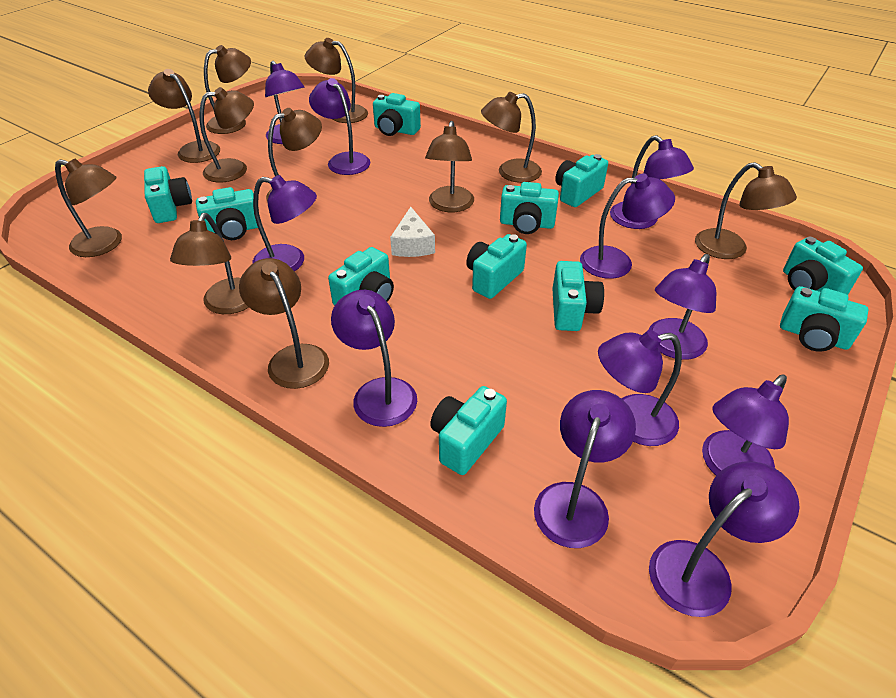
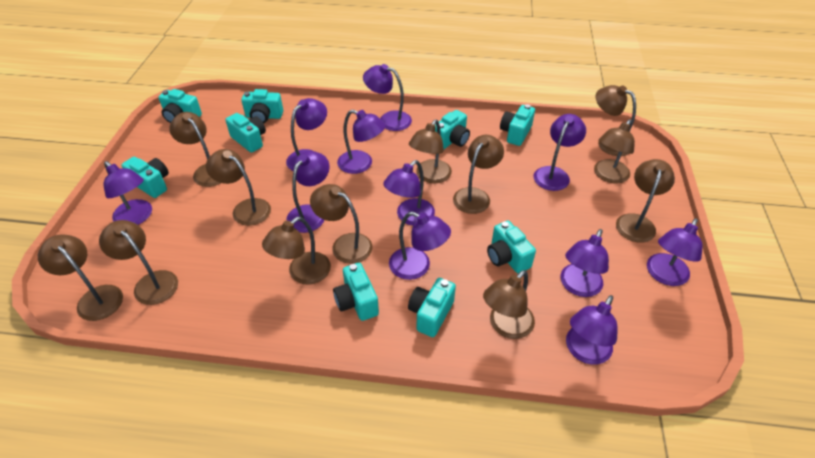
brown lamp: 11 -> 12
turquoise camera: 11 -> 9
white cheese: 1 -> 0

